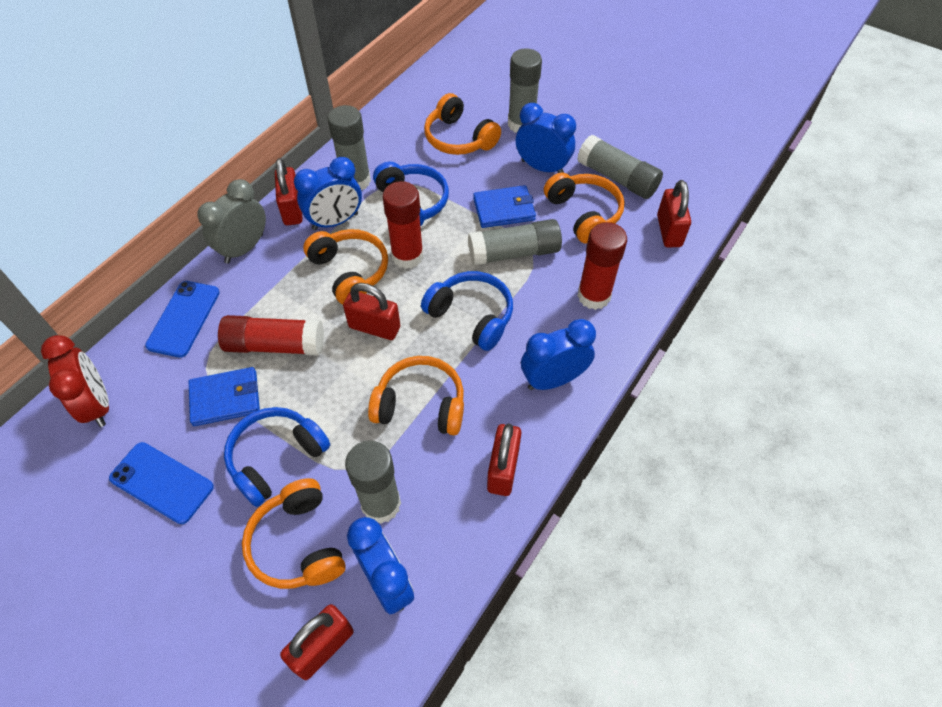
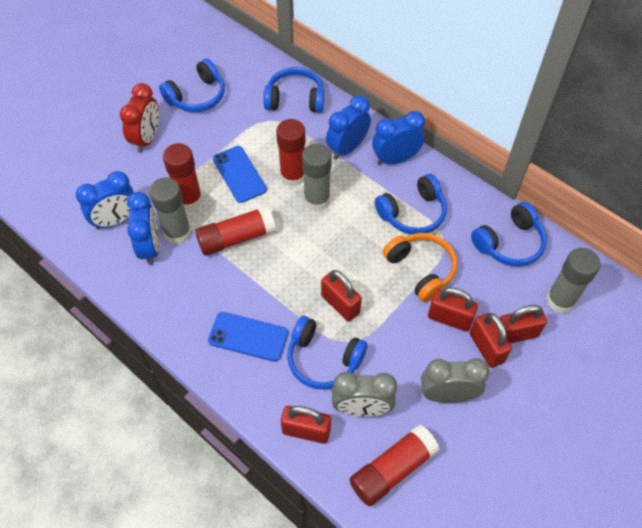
blue headphones: 3 -> 5
blue wallet: 2 -> 0
grey clock: 1 -> 2
grey glue stick: 5 -> 3
orange headphones: 5 -> 1
red glue stick: 3 -> 4

